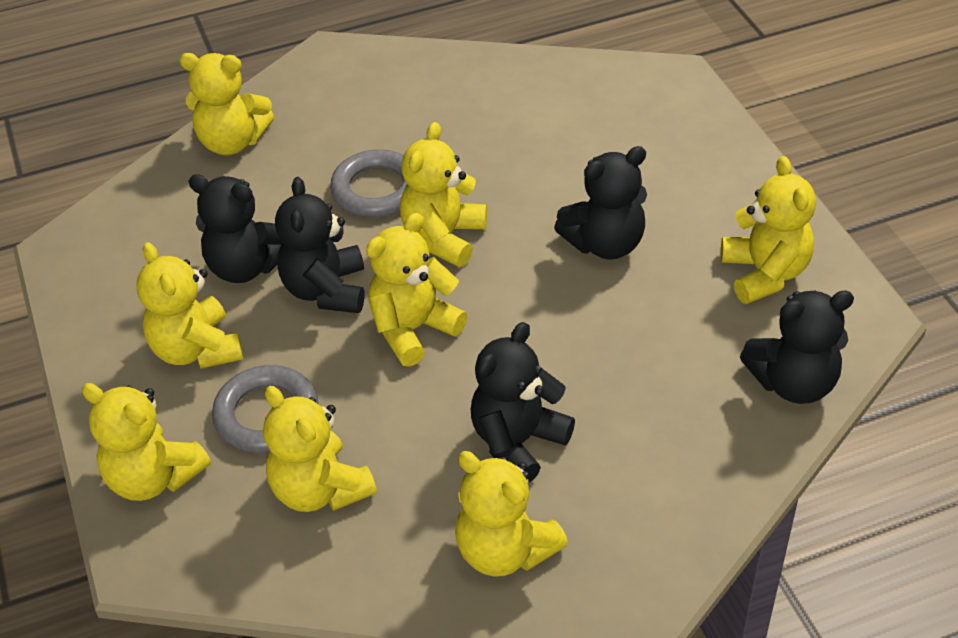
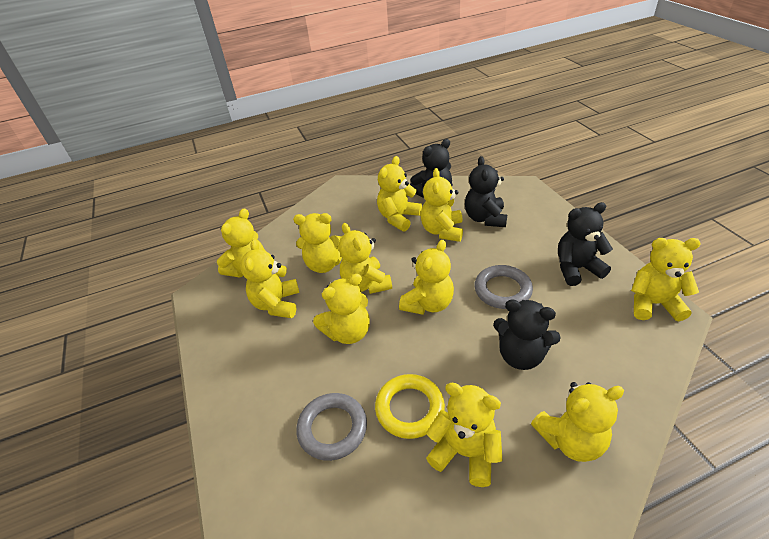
black teddy bear: 5 -> 4
yellow ring: 0 -> 1
yellow teddy bear: 8 -> 11

